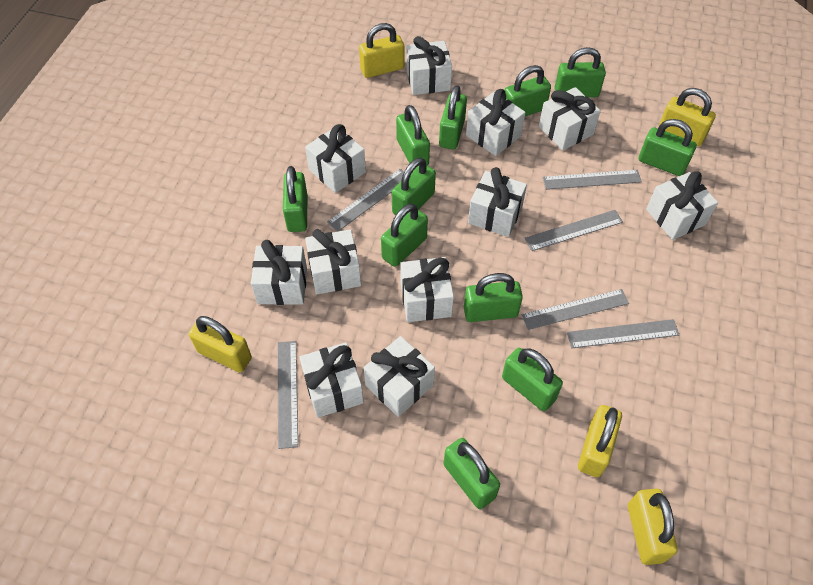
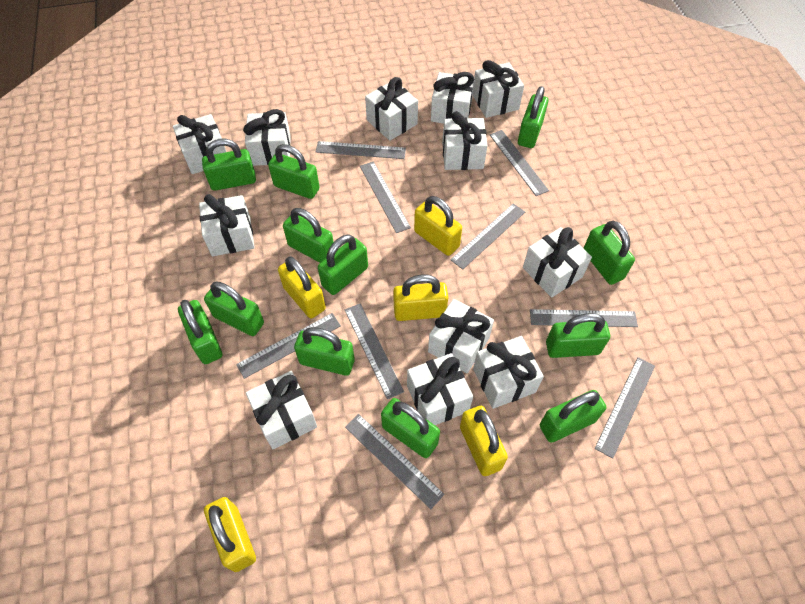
green padlock: 11 -> 12
grey ruler: 6 -> 9
white gift: 11 -> 12

